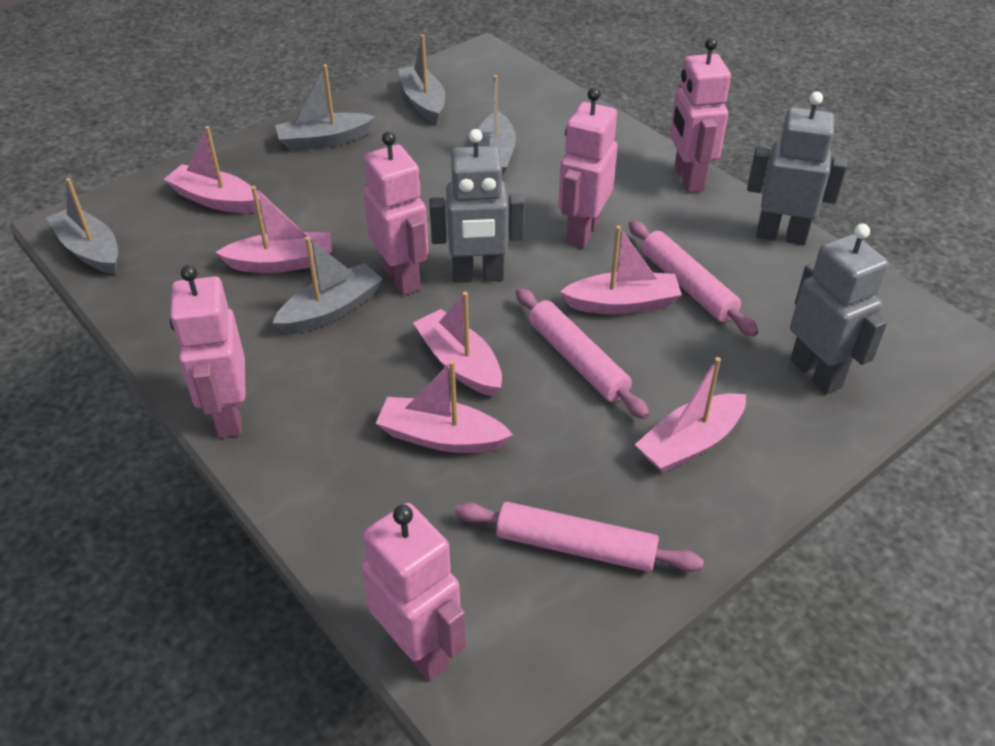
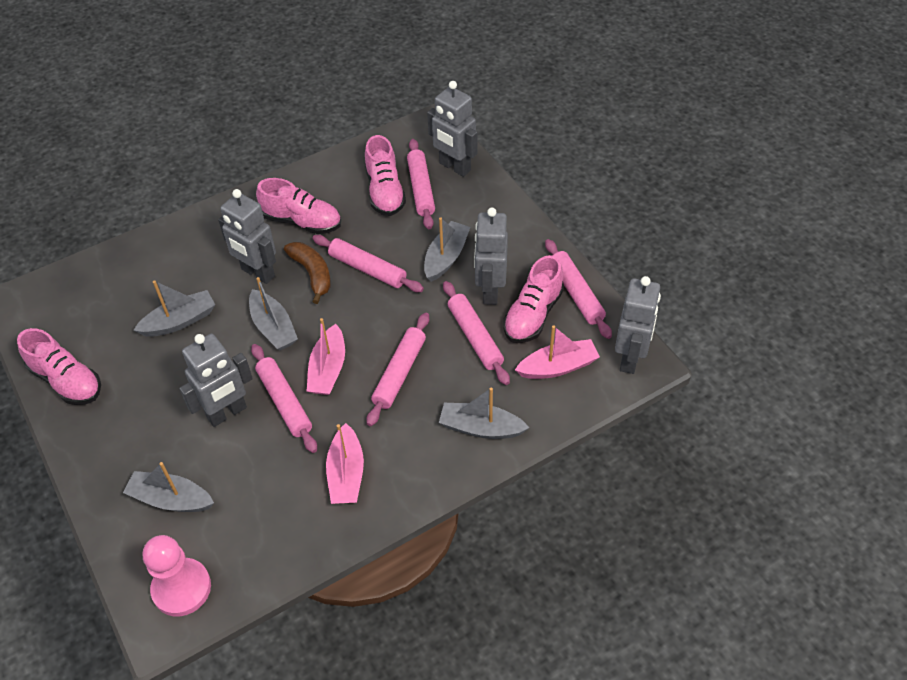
brown banana: 0 -> 1
grey robot: 3 -> 5
pink boat: 6 -> 3
pink pawn: 0 -> 1
pink robot: 5 -> 0
pink rolling pin: 3 -> 6
pink shoe: 0 -> 4

